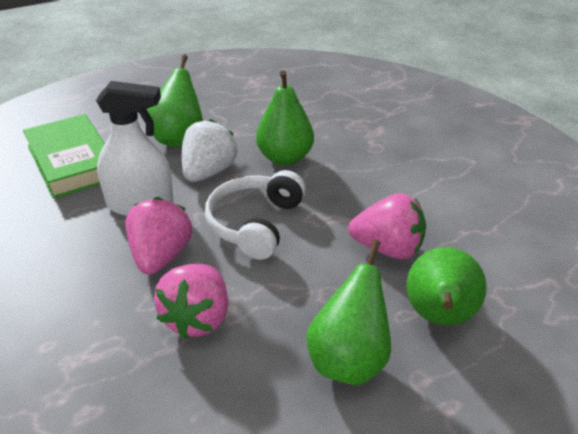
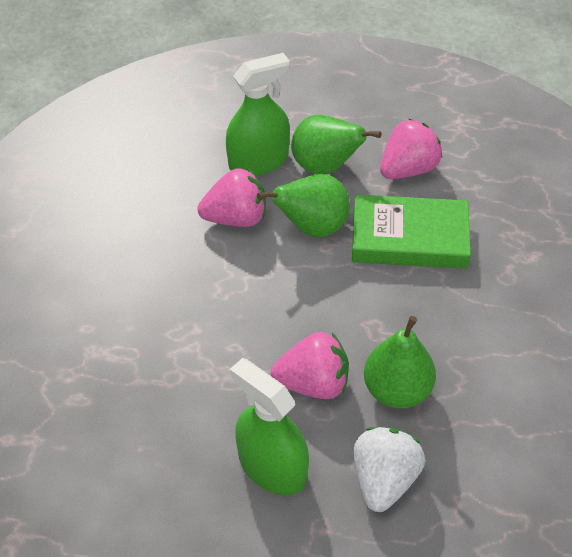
green pear: 4 -> 3
green spray bottle: 0 -> 2
white headphones: 1 -> 0
white spray bottle: 1 -> 0

